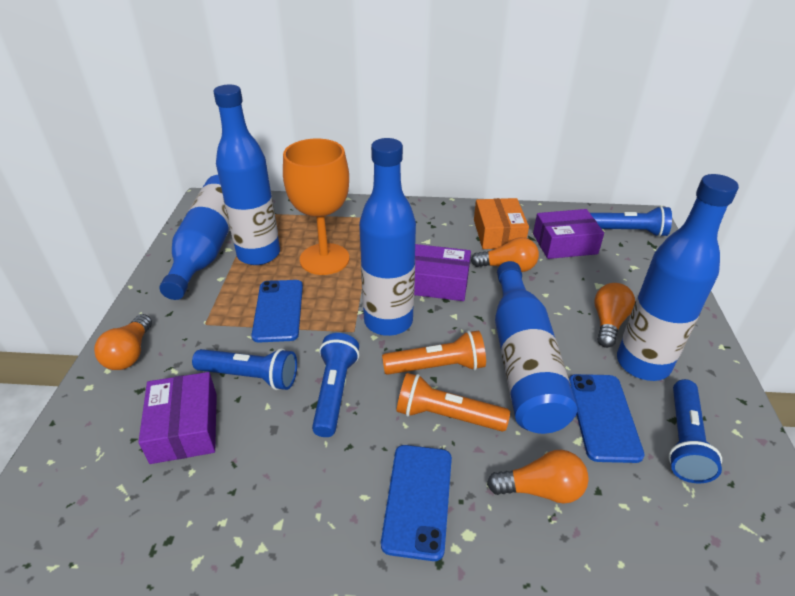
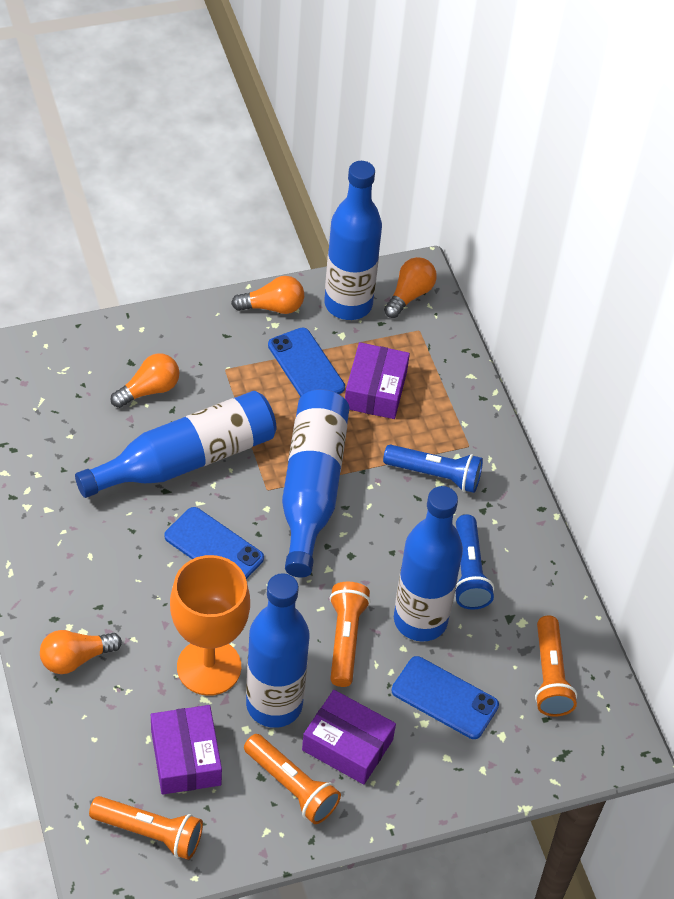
blue flashlight: 4 -> 2
orange box: 1 -> 0
orange flashlight: 2 -> 4

